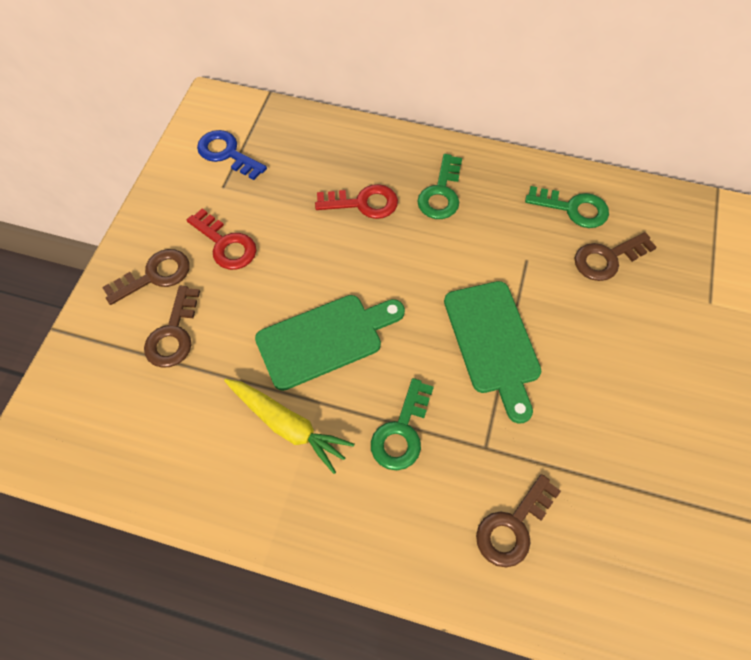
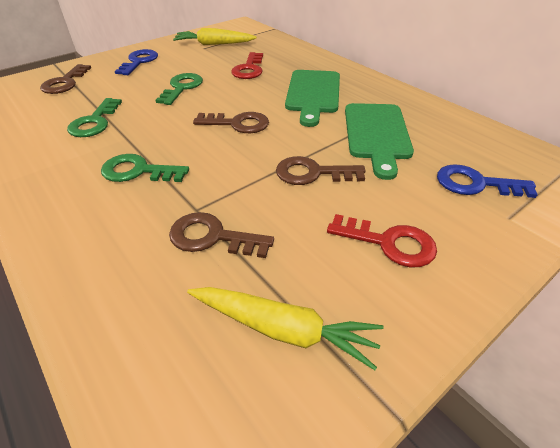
blue key: 1 -> 2
yellow carrot: 1 -> 2

